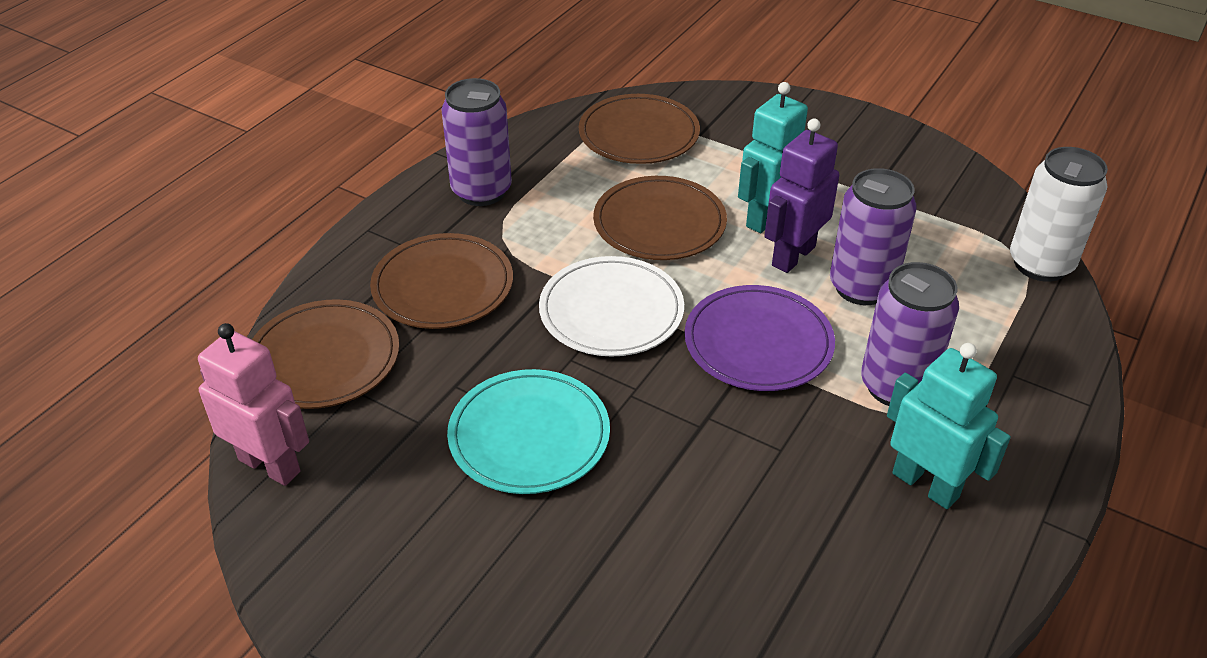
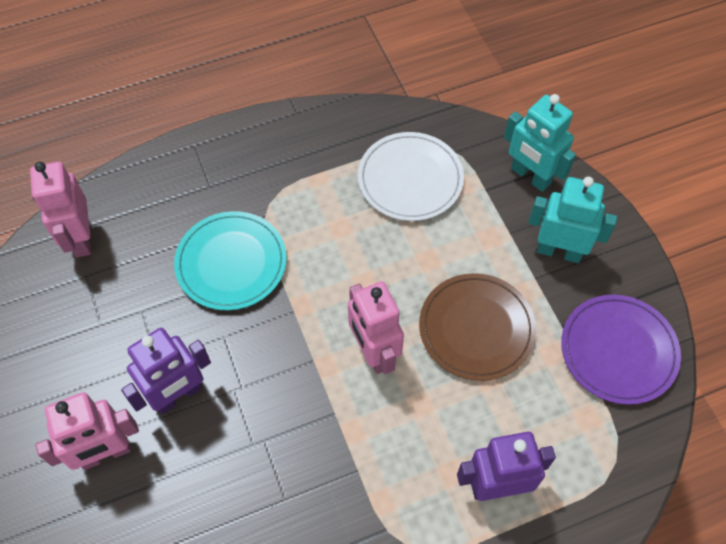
brown plate: 4 -> 1
pink robot: 1 -> 3
purple can: 3 -> 0
purple robot: 1 -> 2
white can: 1 -> 0

